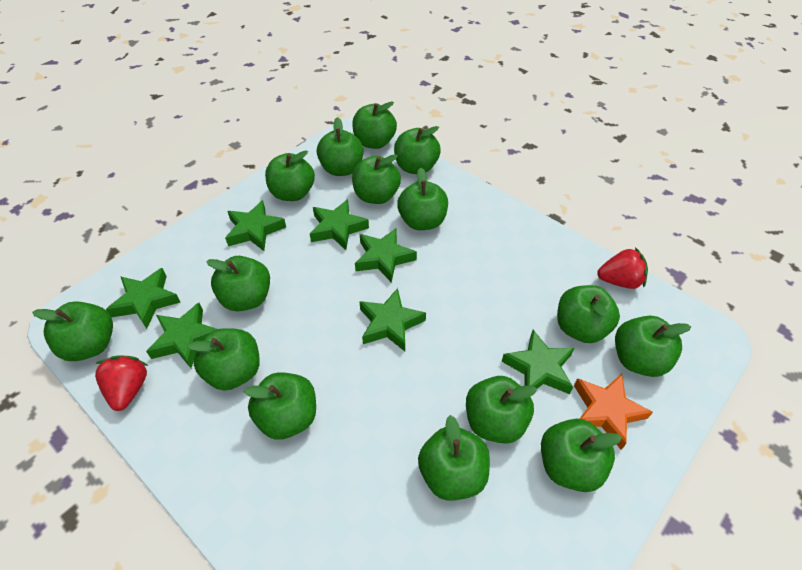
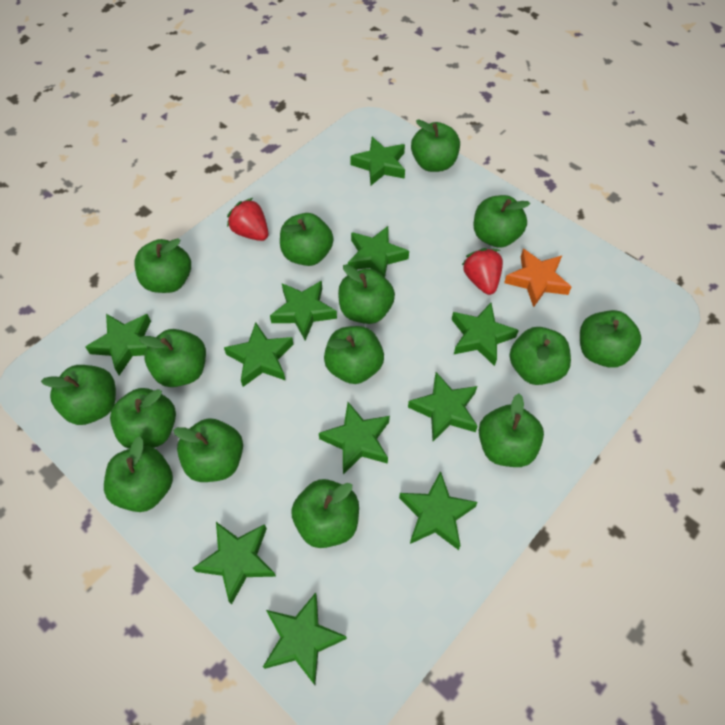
green star: 7 -> 11

